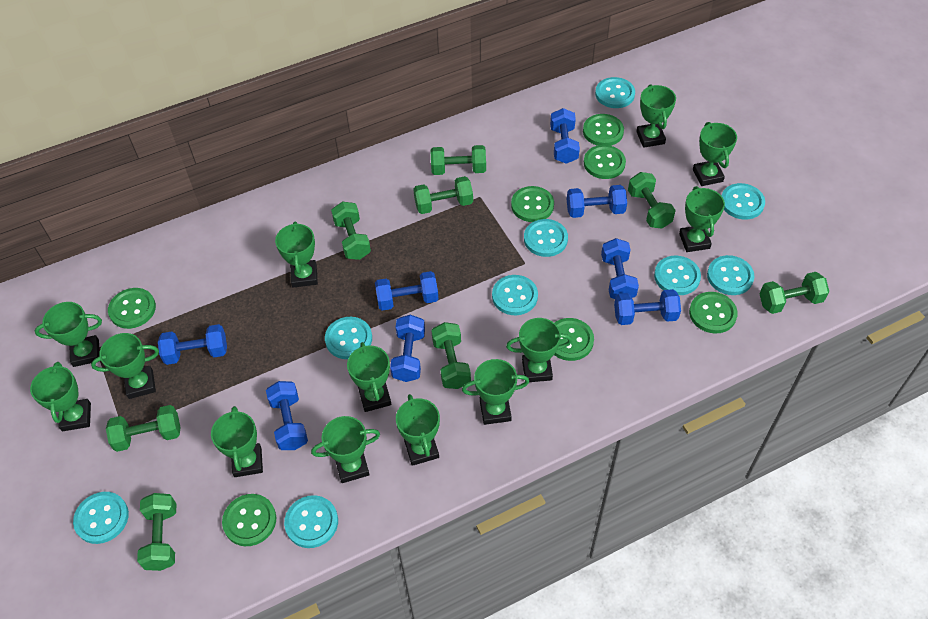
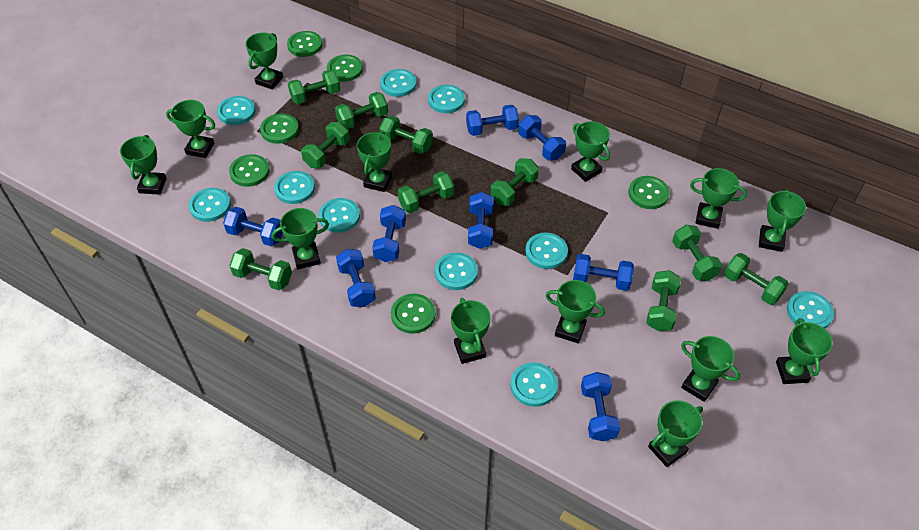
green button: 7 -> 6
green dumbbell: 8 -> 10
turquoise button: 9 -> 10

